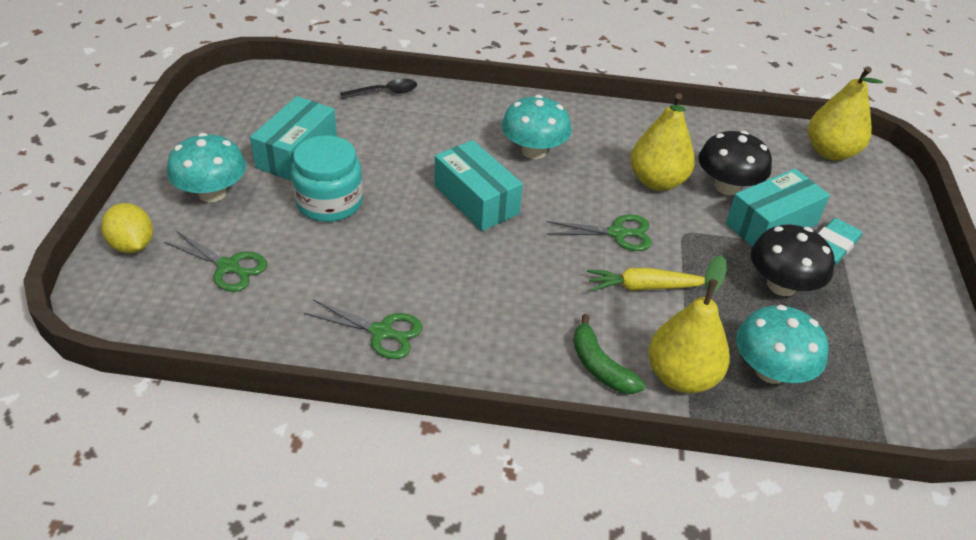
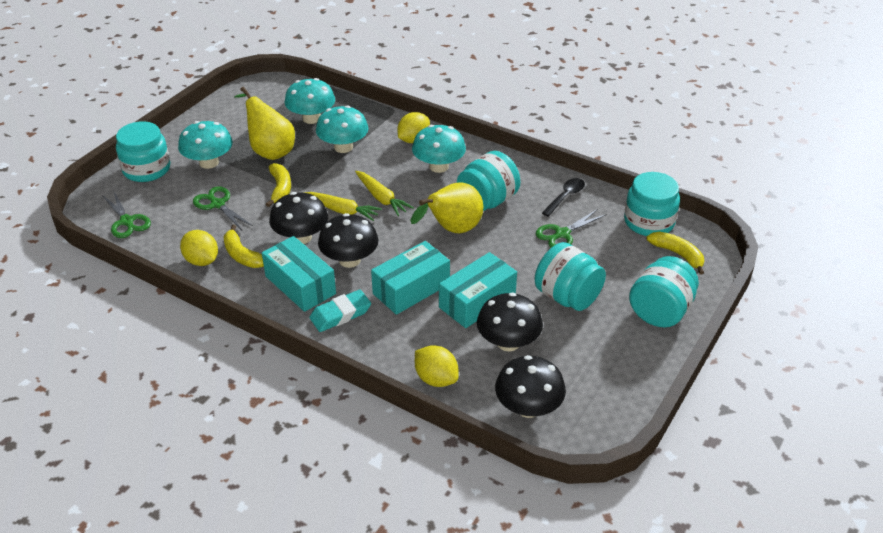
black mushroom: 2 -> 4
green banana: 1 -> 0
turquoise jar: 1 -> 5
turquoise mushroom: 3 -> 4
yellow banana: 0 -> 3
yellow carrot: 1 -> 2
yellow lemon: 1 -> 3
yellow pear: 3 -> 2

